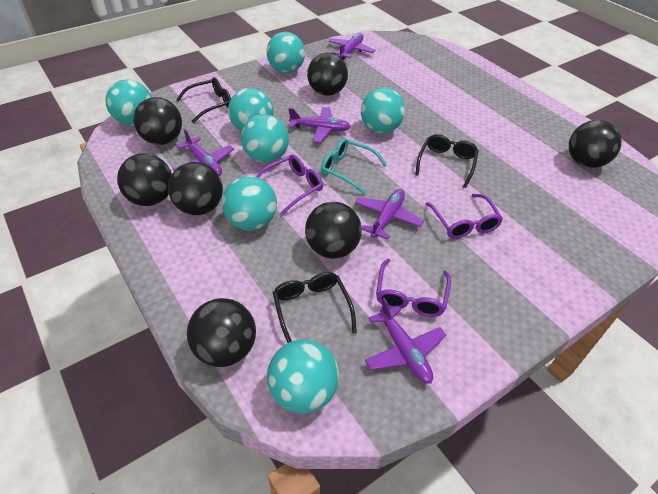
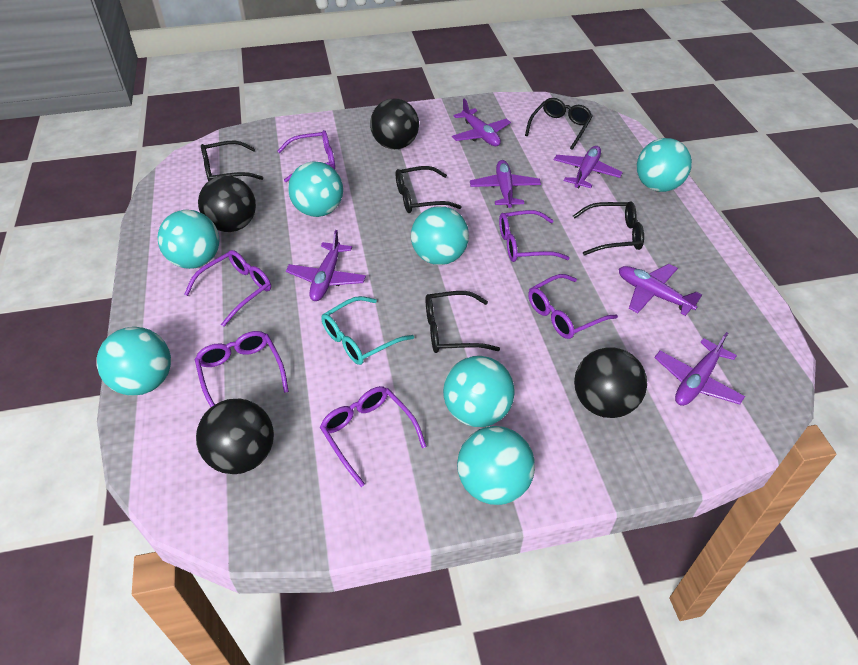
black ball: 7 -> 4
black glasses: 3 -> 5
purple glasses: 3 -> 6
purple plane: 5 -> 6

